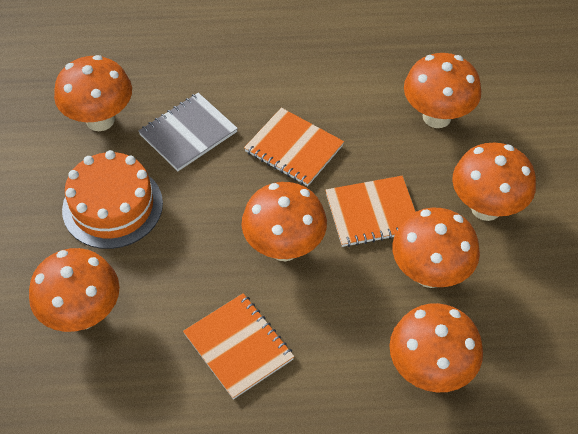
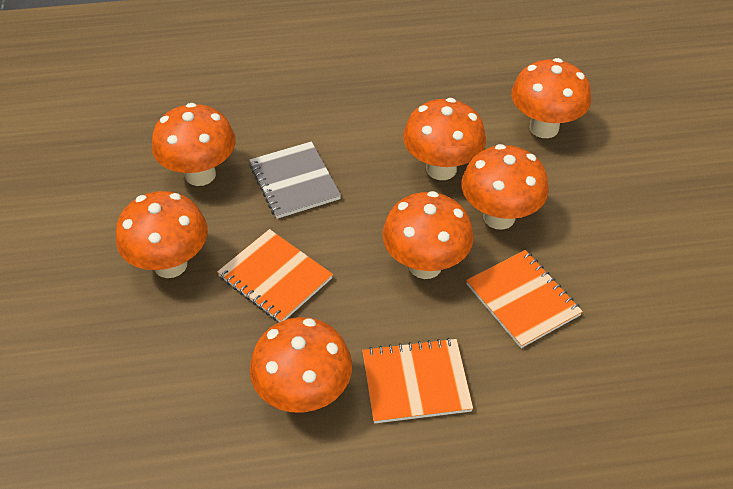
orange cake: 1 -> 0

